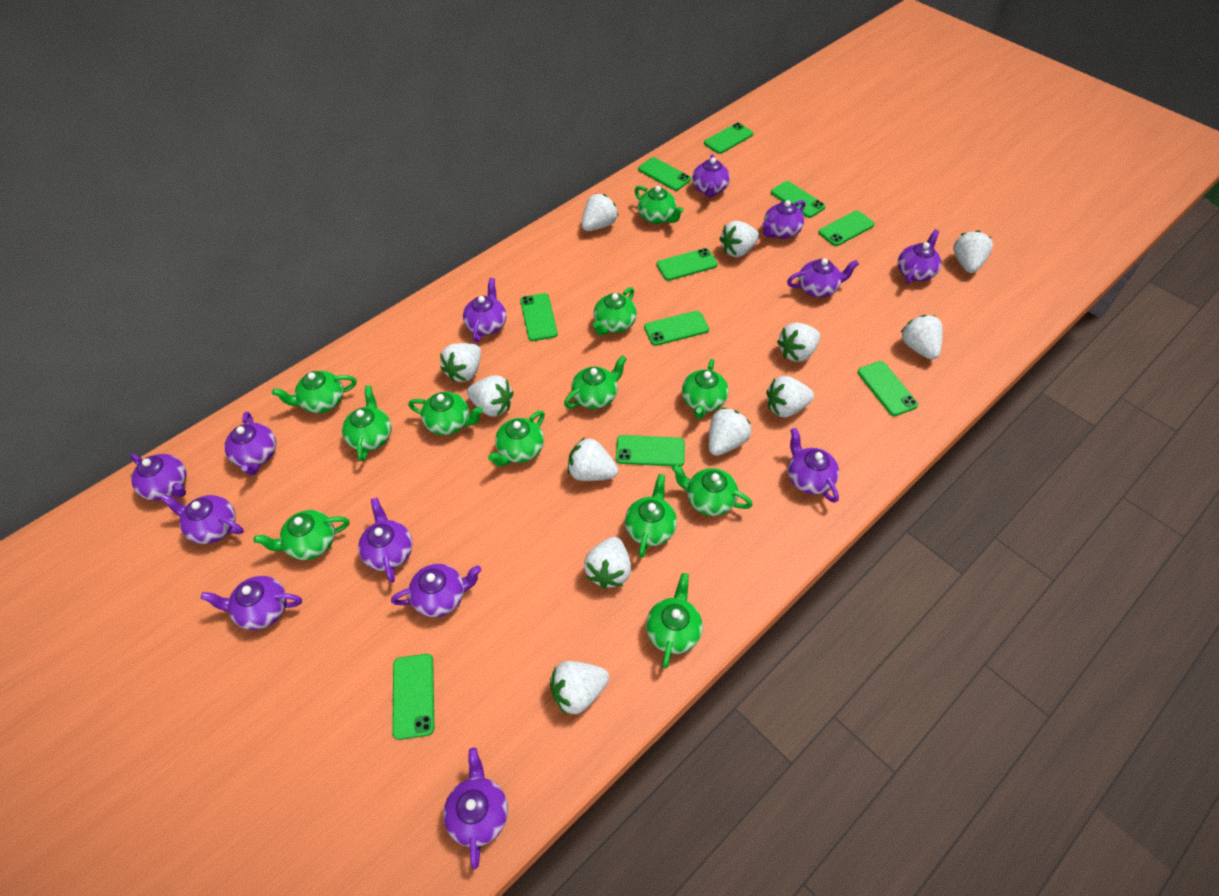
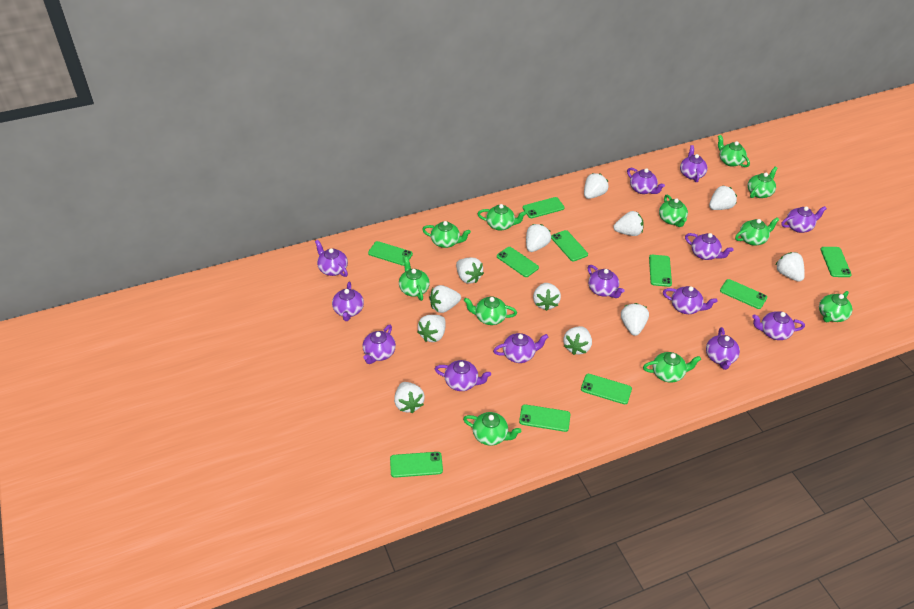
green teapot: 12 -> 11

